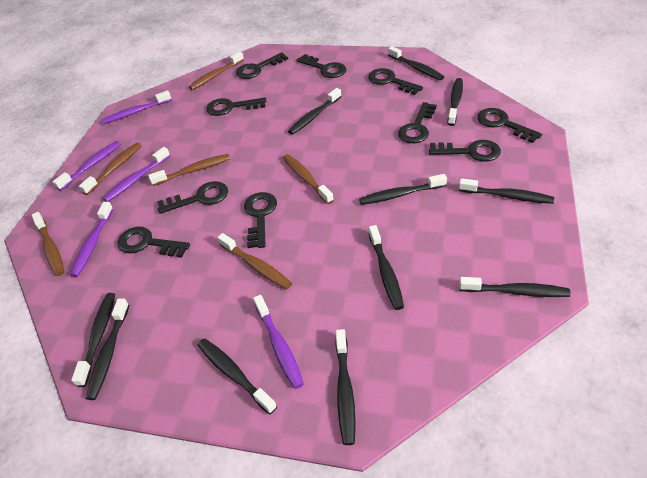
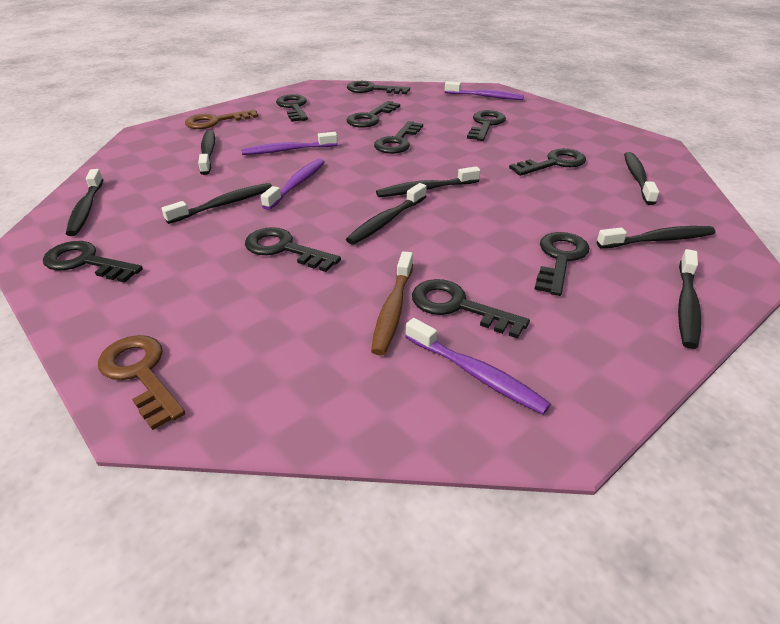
black toothbrush: 11 -> 8
brown key: 0 -> 2
brown toothbrush: 6 -> 1
purple toothbrush: 5 -> 4

